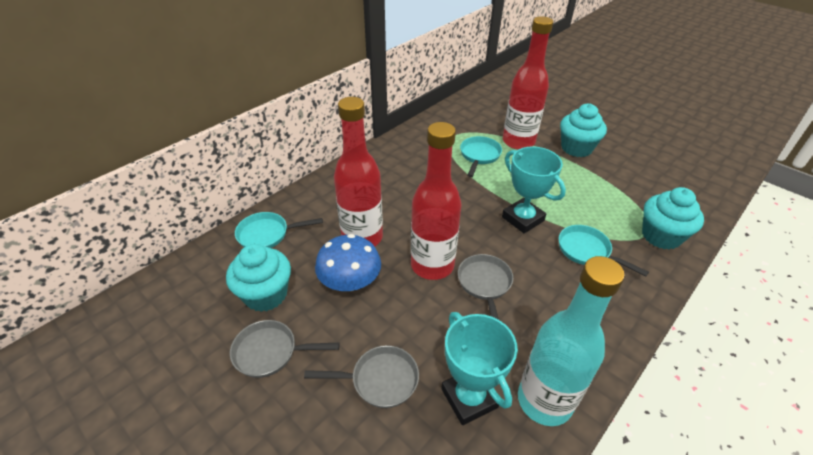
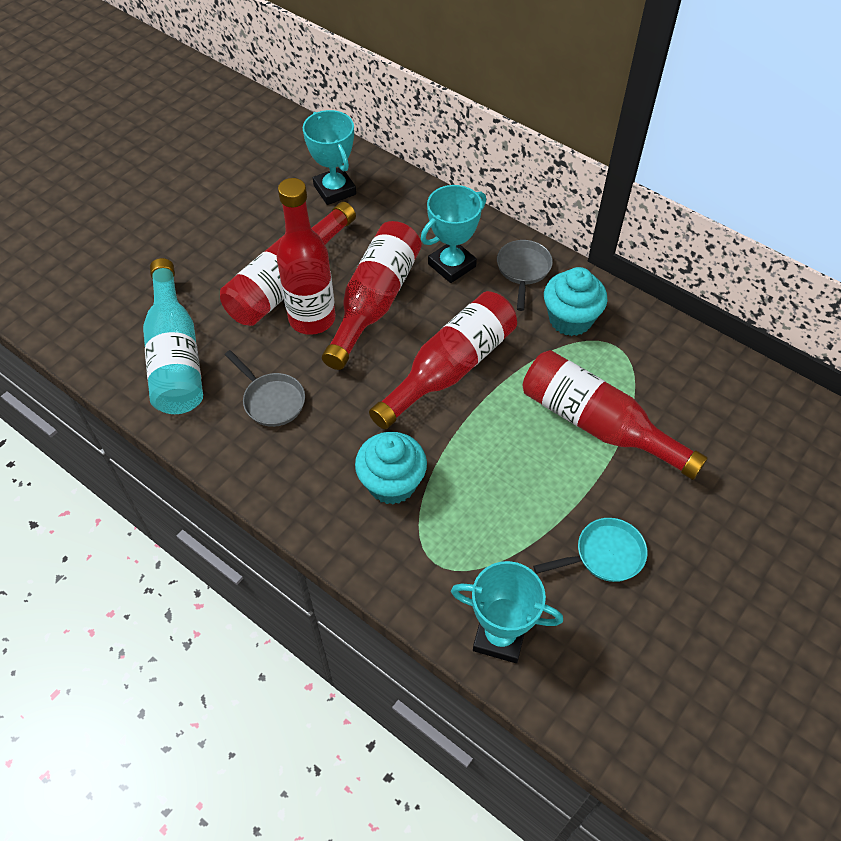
blue mushroom: 1 -> 0
grey pan: 3 -> 2
red bottle: 3 -> 5
turquoise cupcake: 3 -> 2
turquoise pan: 3 -> 1
turquoise trophy: 2 -> 3

